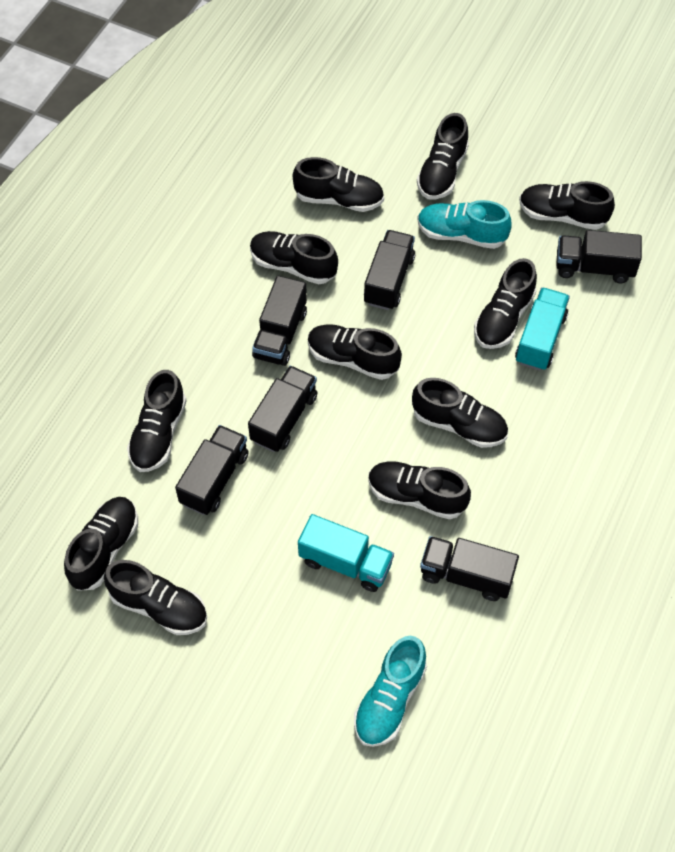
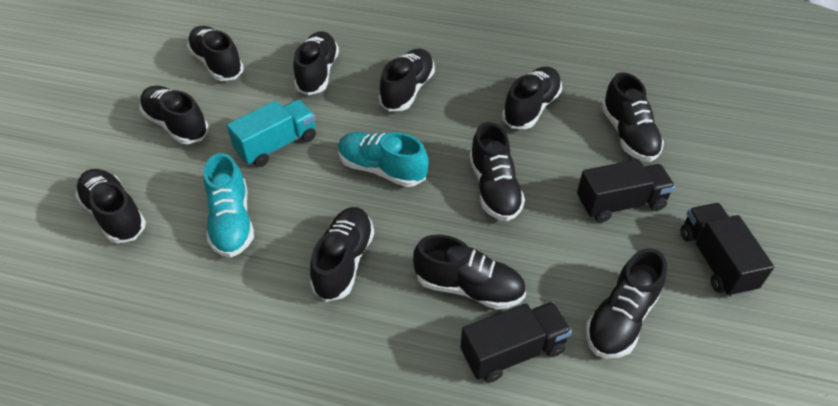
black truck: 6 -> 3
turquoise truck: 2 -> 1

